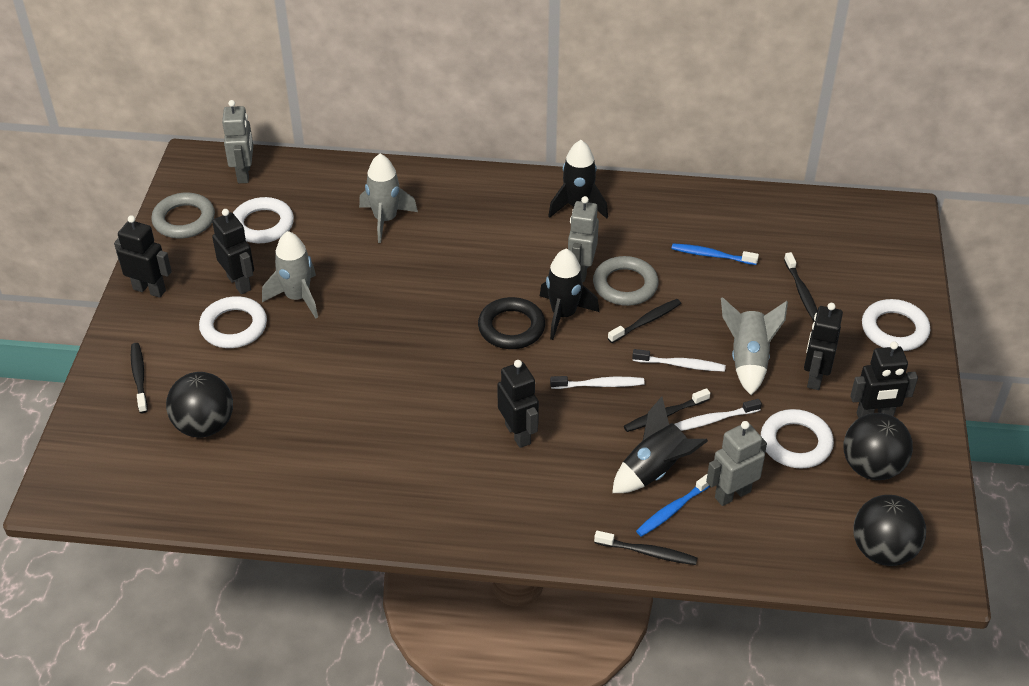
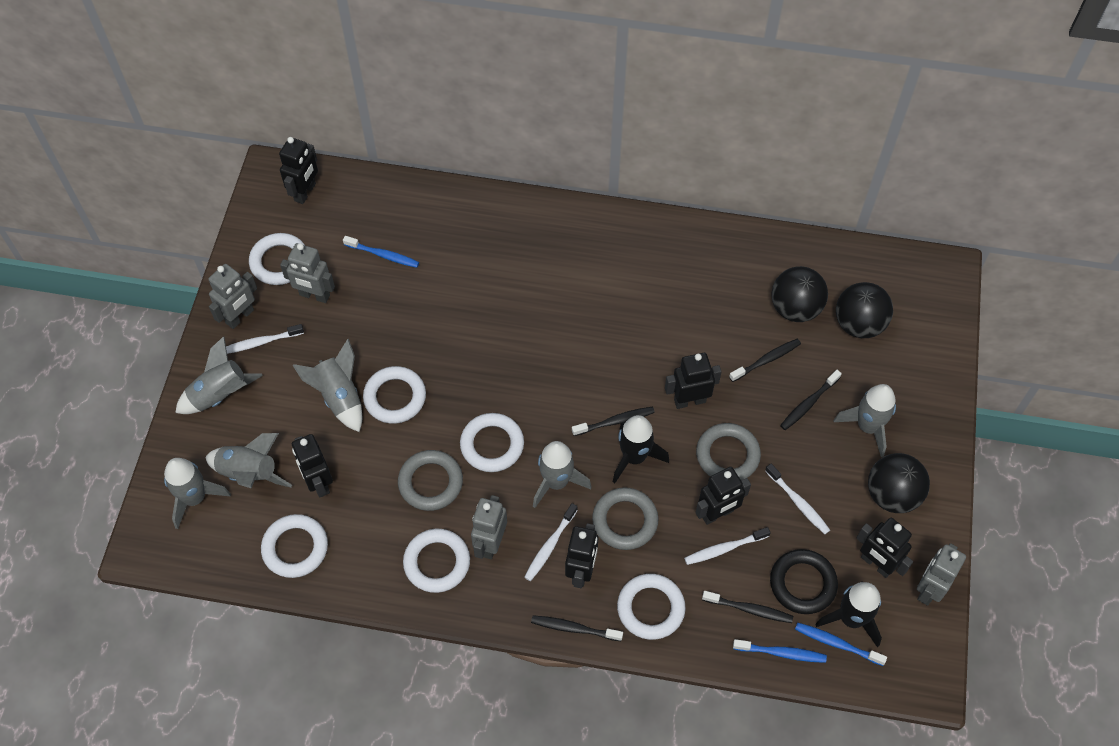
black robot: 5 -> 6
black rocket: 3 -> 2
blue toothbrush: 2 -> 3
grey ring: 2 -> 3
grey robot: 3 -> 4
grey rocket: 3 -> 6
white ring: 4 -> 6
white toothbrush: 3 -> 4

